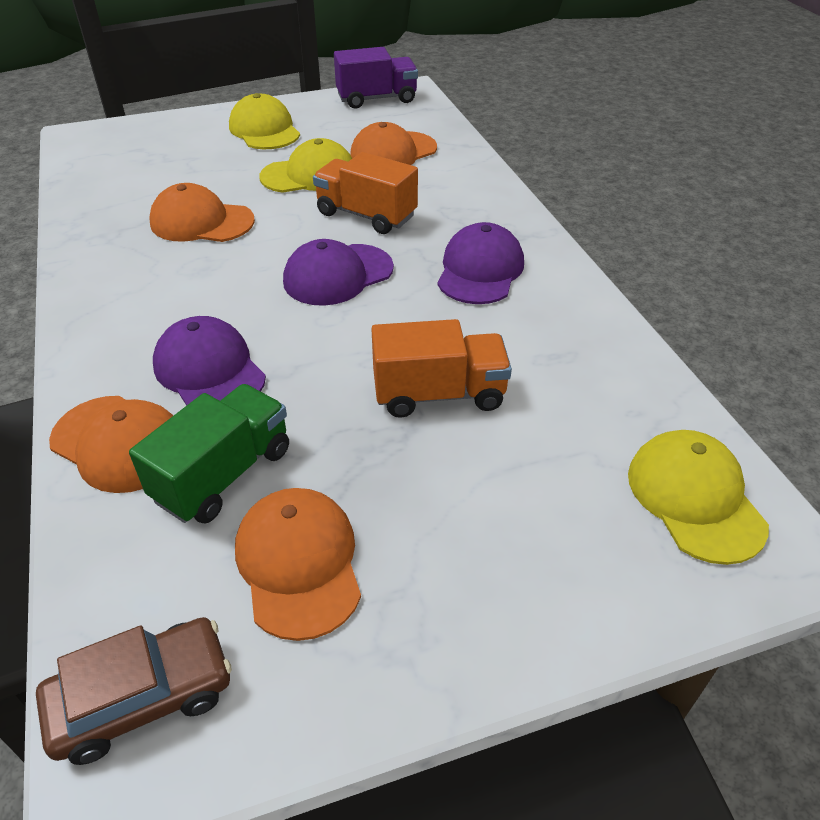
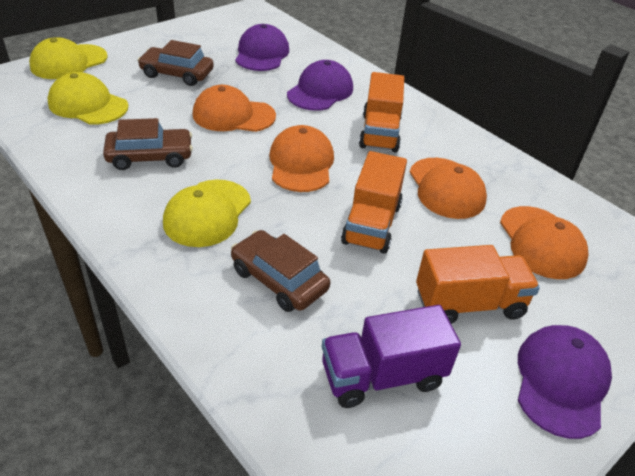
brown car: 1 -> 3
green truck: 1 -> 0
orange truck: 2 -> 3

